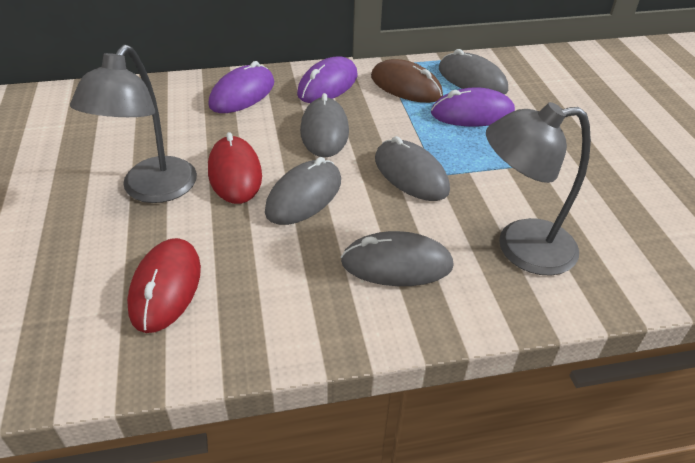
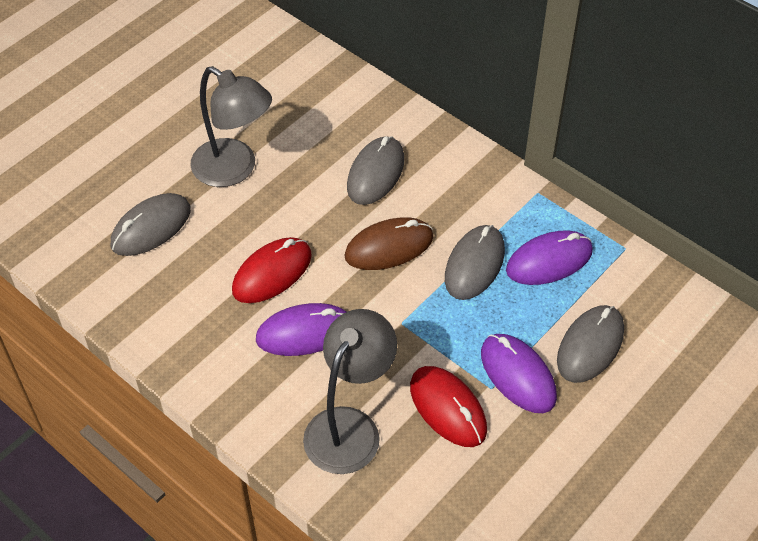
grey mouse: 5 -> 4

